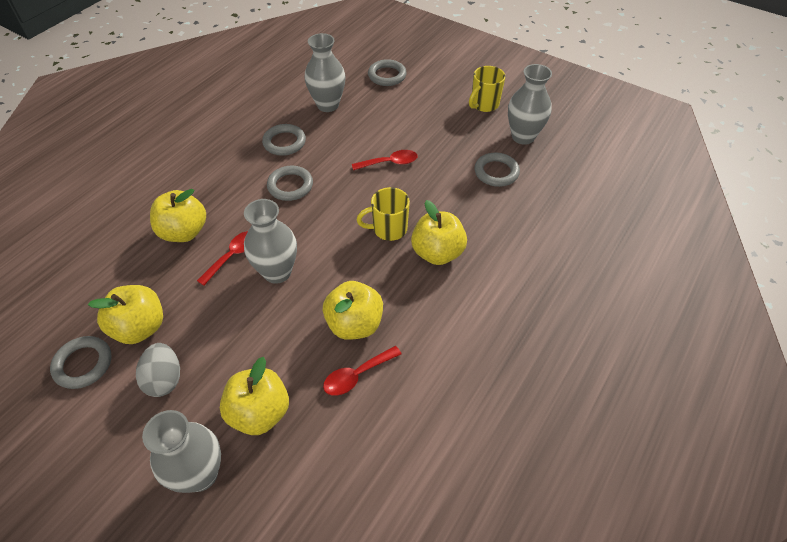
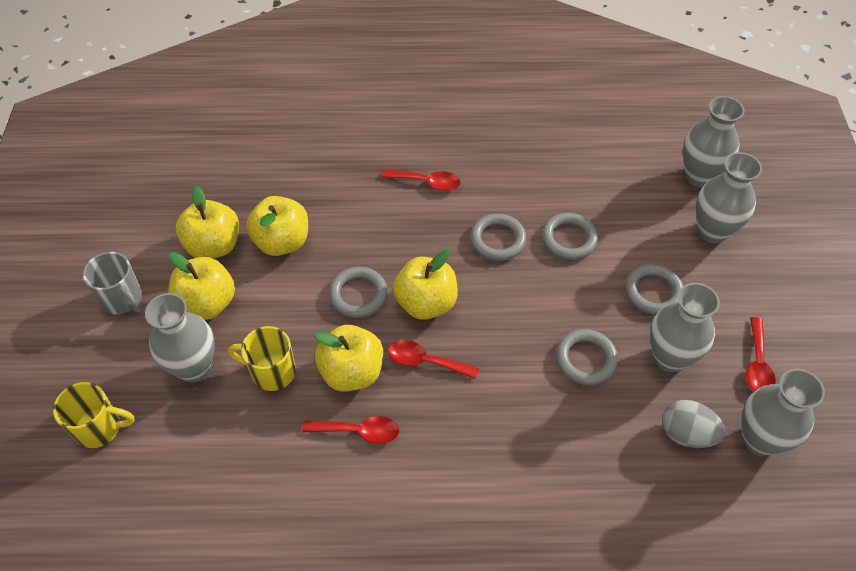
grey mug: 0 -> 1
grey vase: 4 -> 5
red spoon: 3 -> 4

